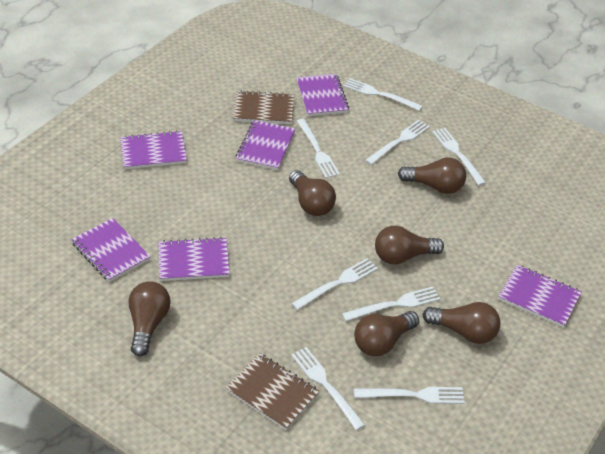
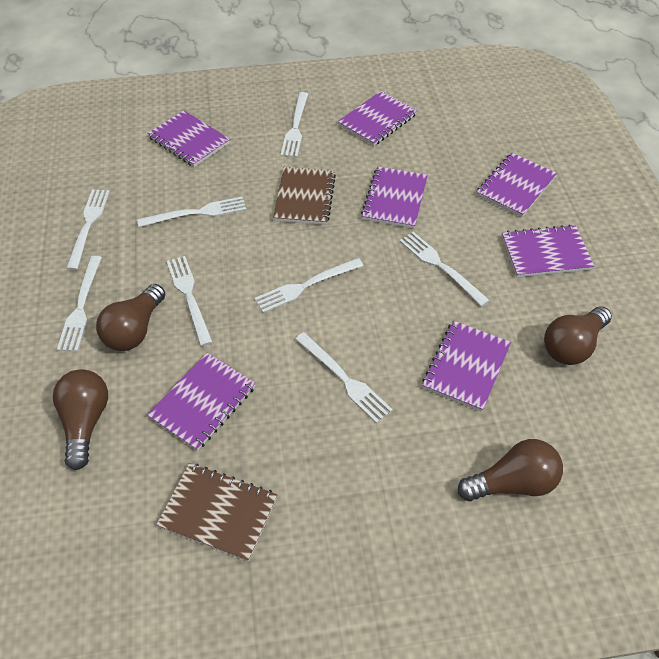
brown light bulb: 6 -> 4
purple notebook: 6 -> 7

